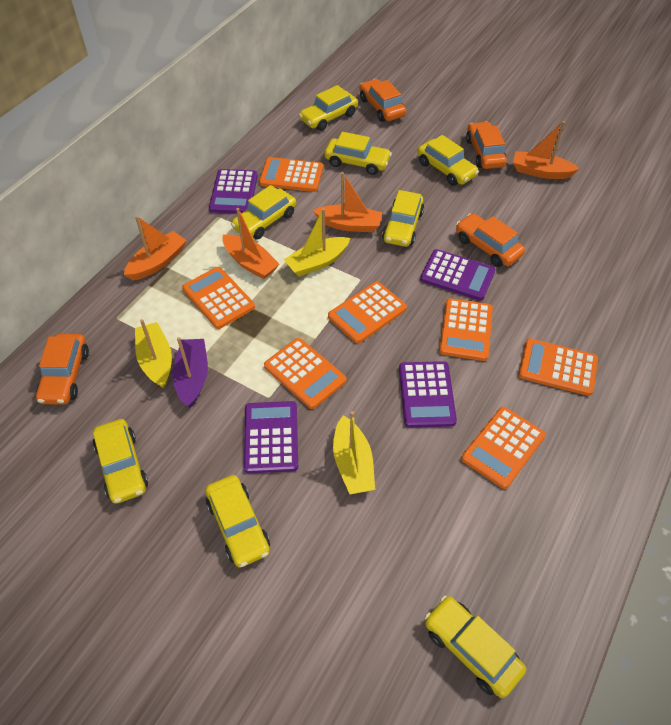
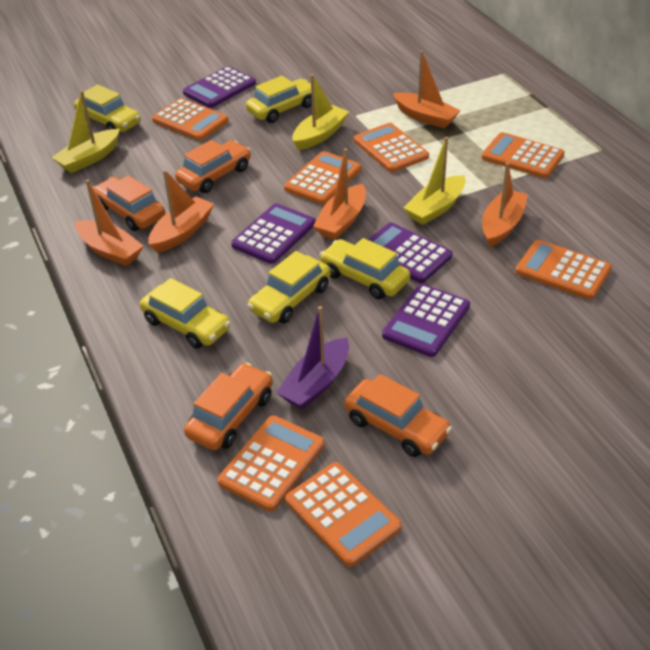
orange boat: 4 -> 5
yellow car: 8 -> 5

